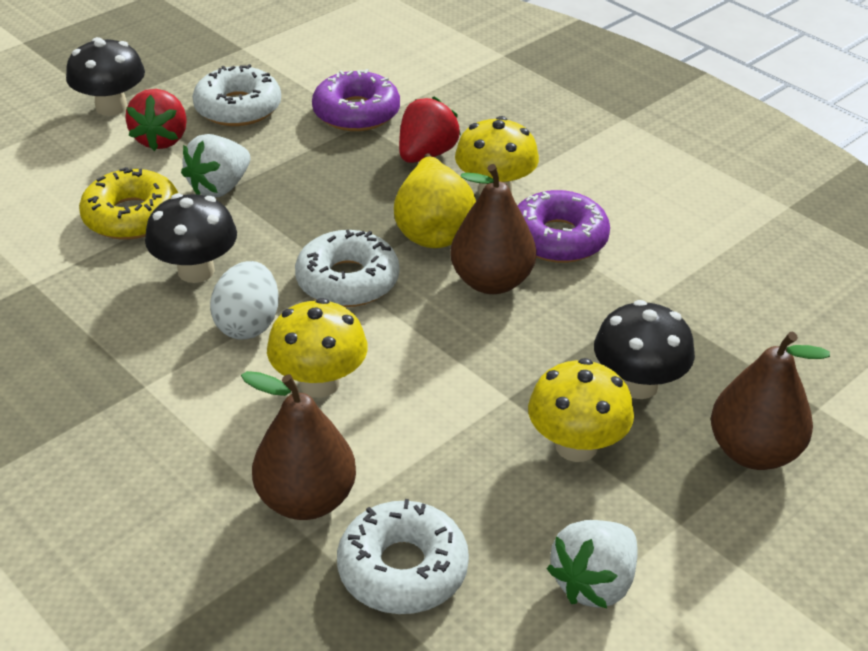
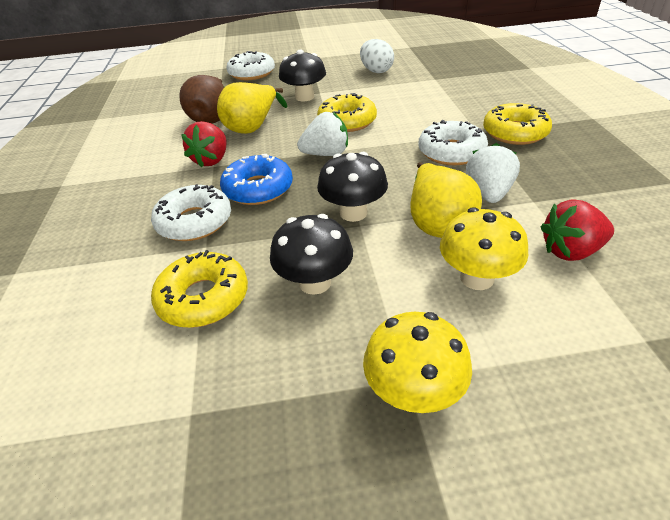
blue donut: 0 -> 1
brown pear: 3 -> 1
purple donut: 2 -> 0
yellow donut: 1 -> 3
yellow mushroom: 3 -> 2
yellow pear: 1 -> 2

